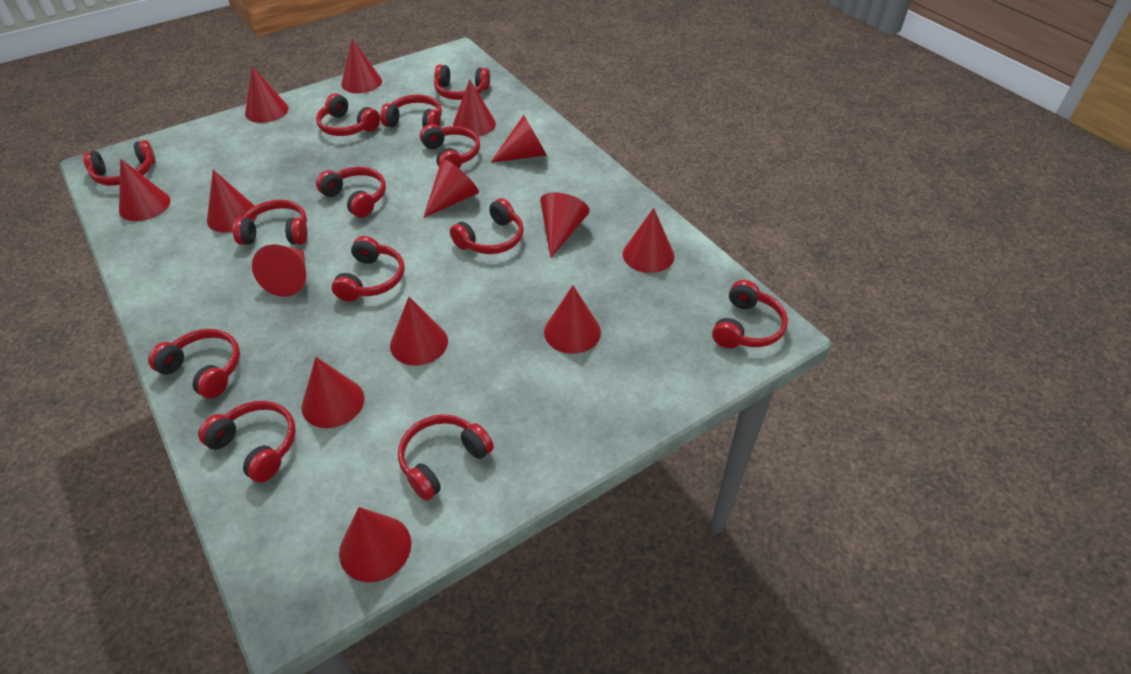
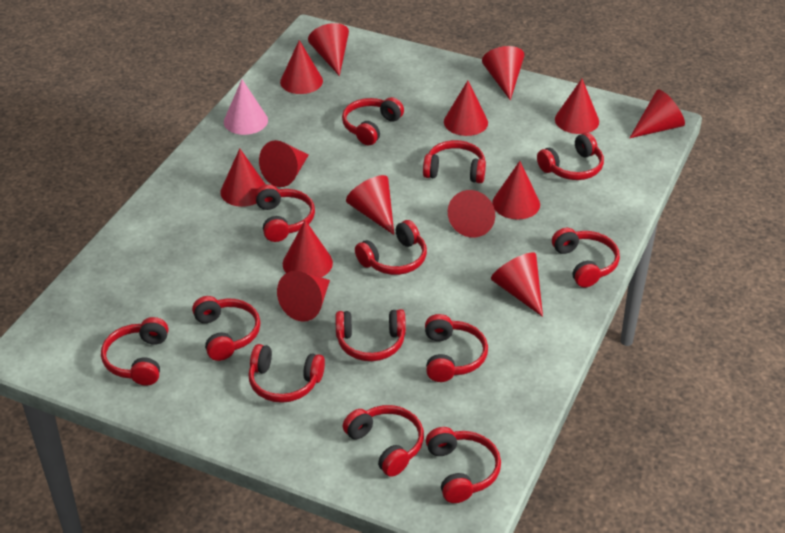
pink cone: 0 -> 1

